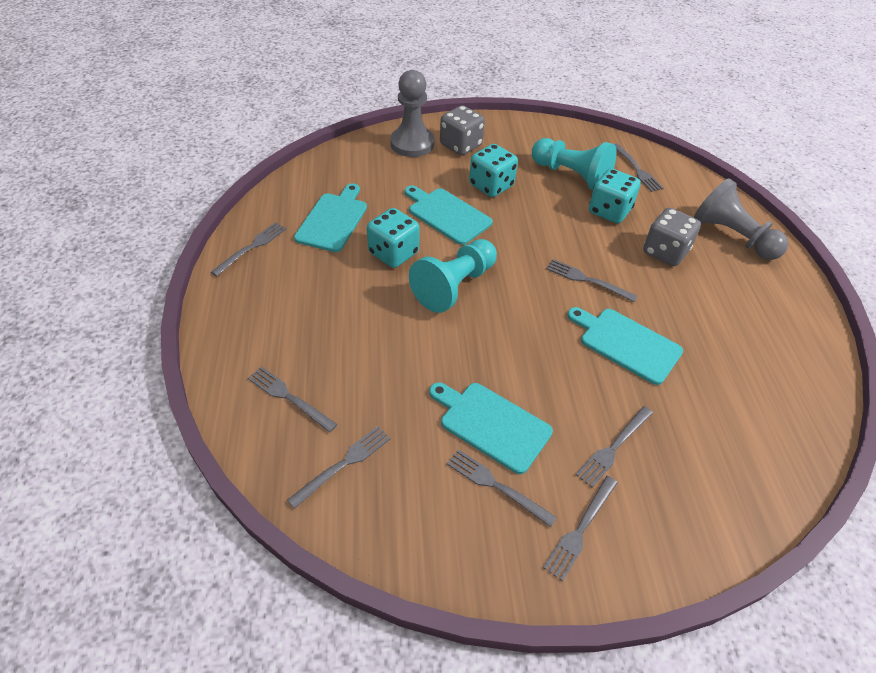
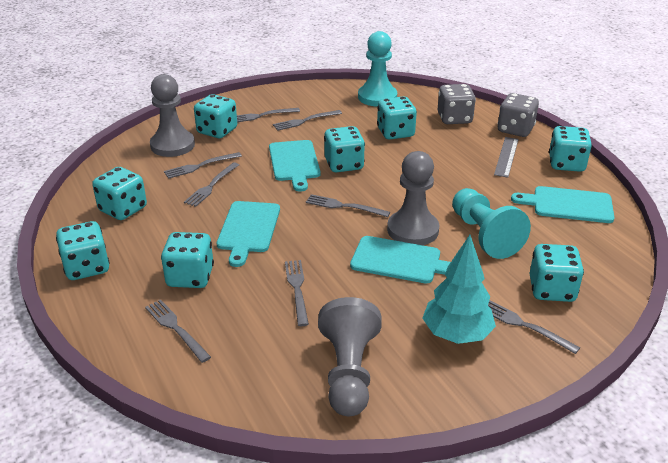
grey pawn: 2 -> 3
grey ruler: 0 -> 1
turquoise dice: 3 -> 8
turquoise tree: 0 -> 1

